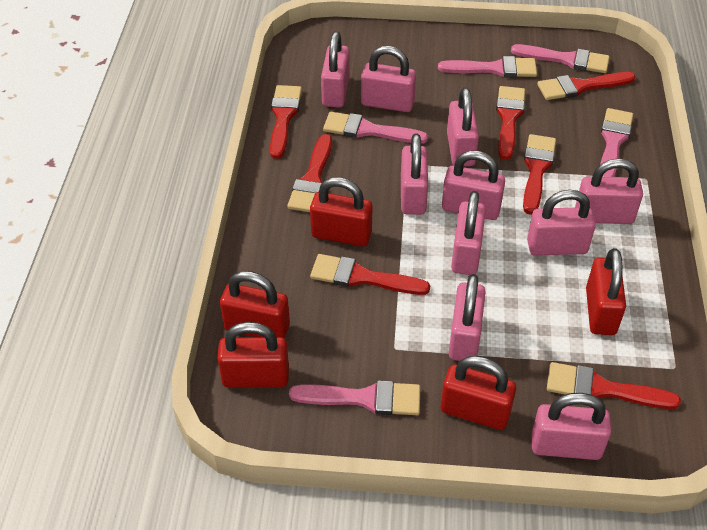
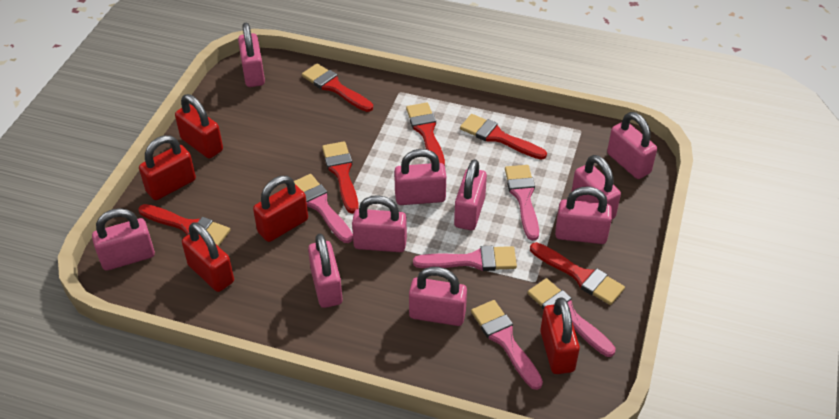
red brush: 7 -> 6

